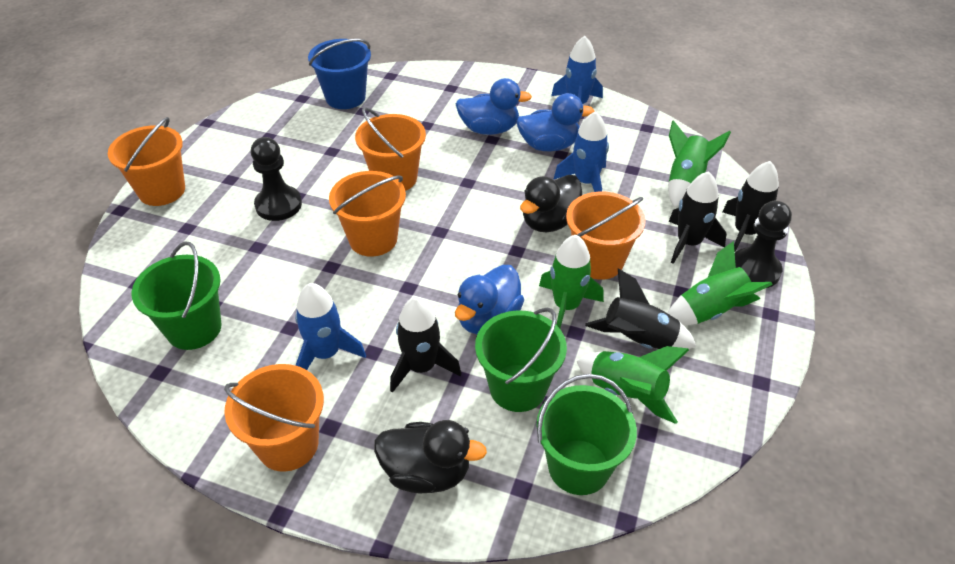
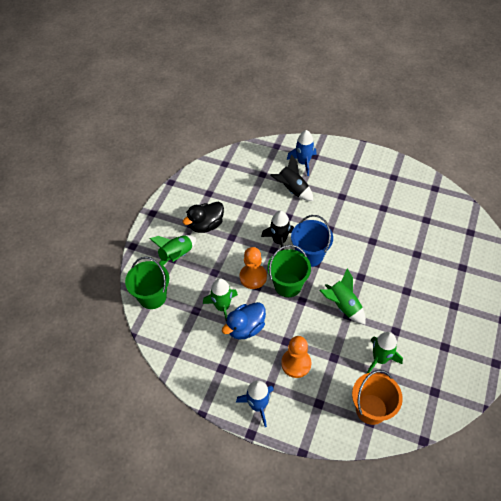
black duck: 2 -> 1
black pawn: 2 -> 0
black rocket: 4 -> 2
blue duck: 3 -> 1
blue rocket: 3 -> 2
green bucket: 3 -> 2
orange bucket: 5 -> 1
orange pawn: 0 -> 2

